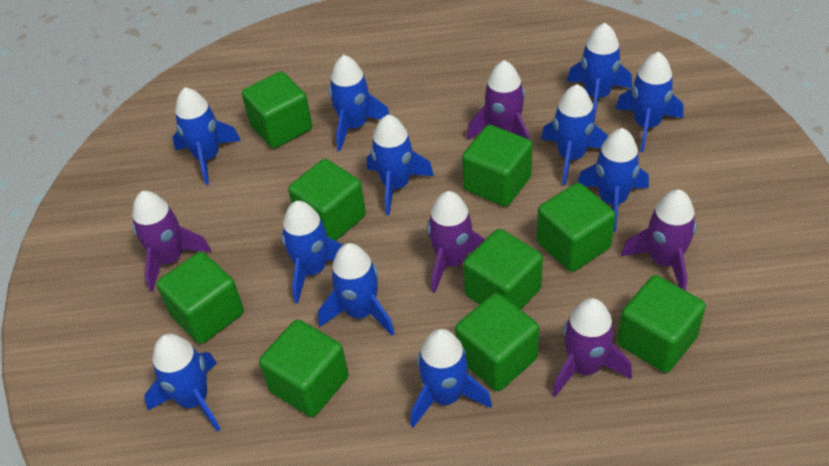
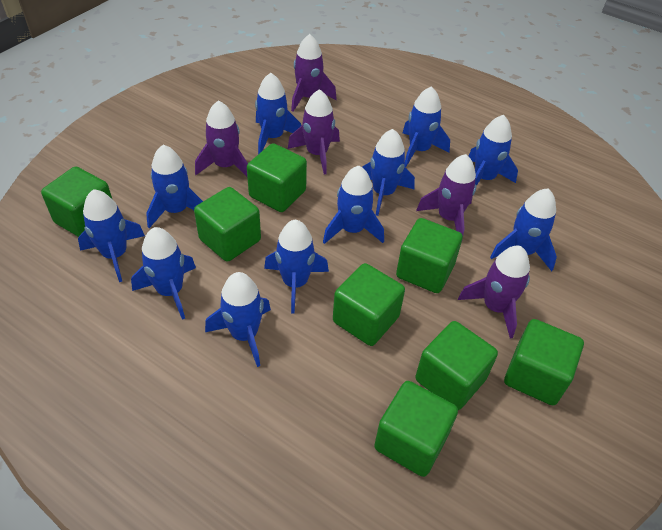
green cube: 9 -> 8

